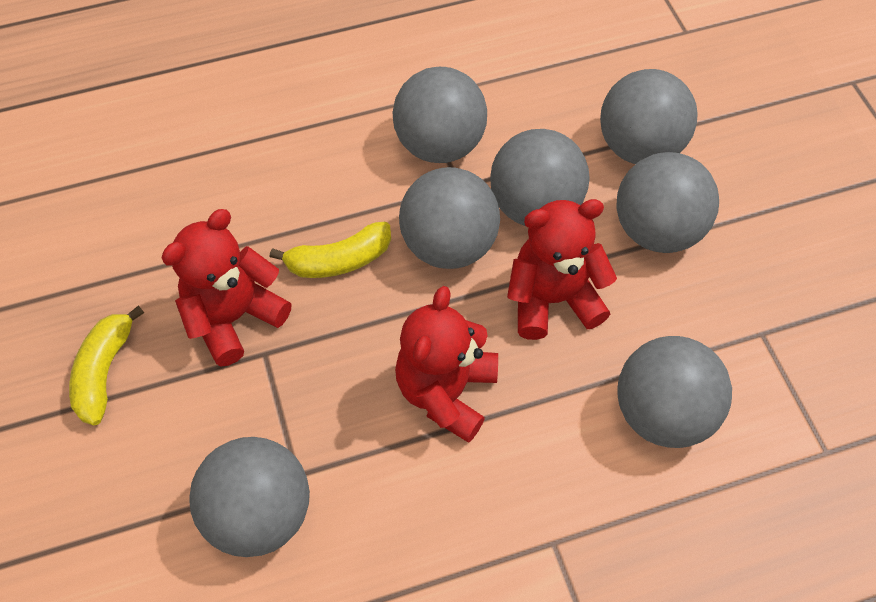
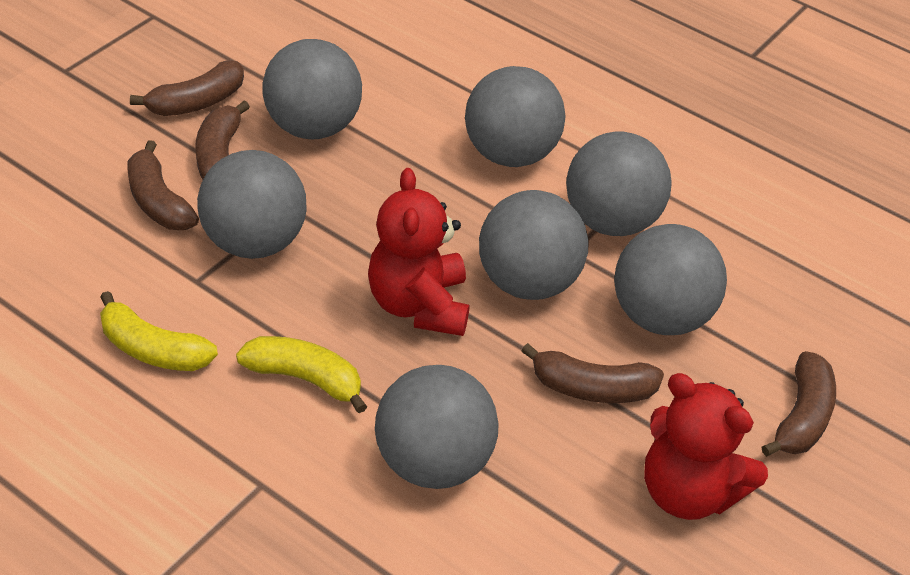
brown banana: 0 -> 5
red teddy bear: 3 -> 2

